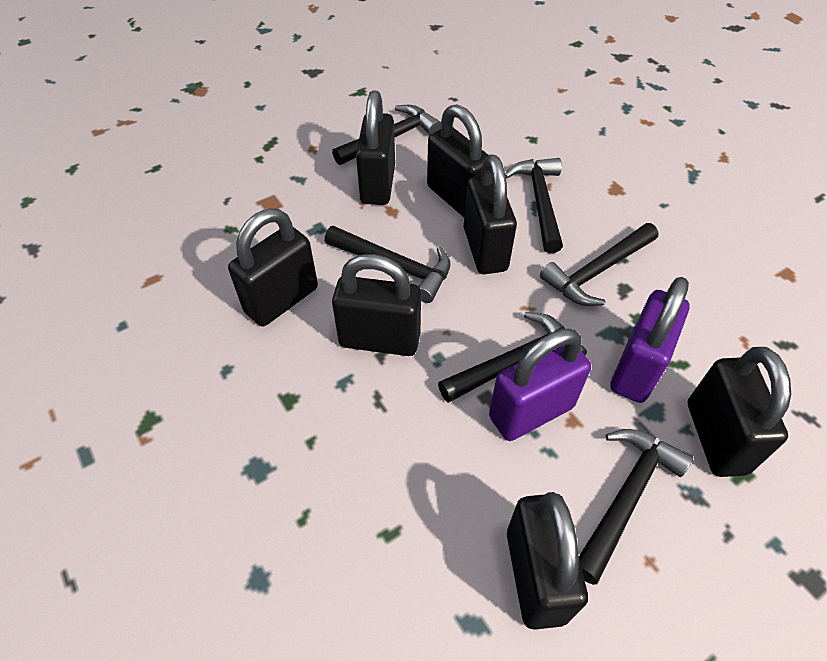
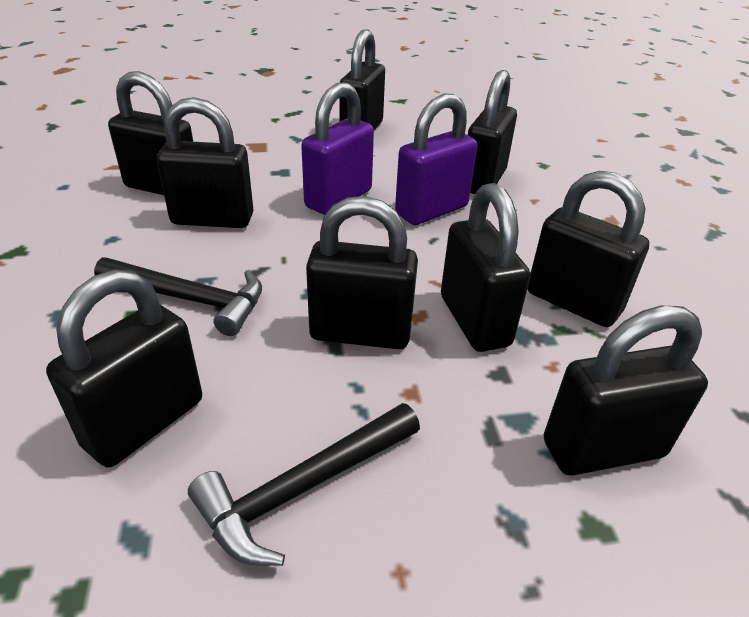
black hammer: 6 -> 2
black padlock: 7 -> 9

